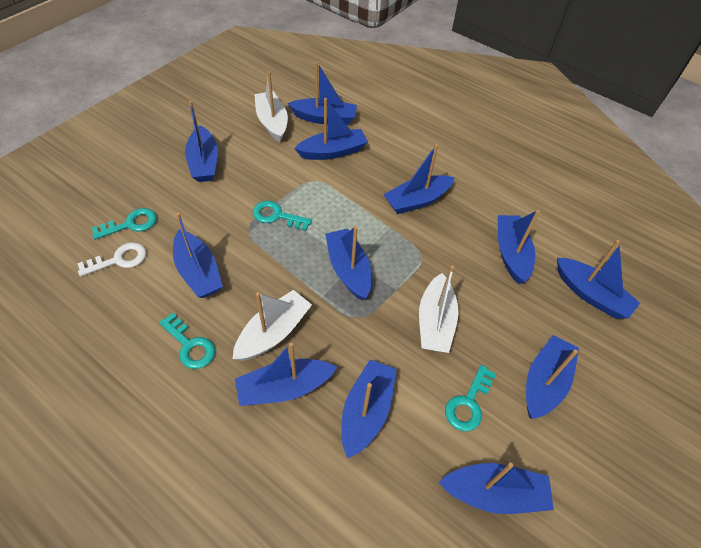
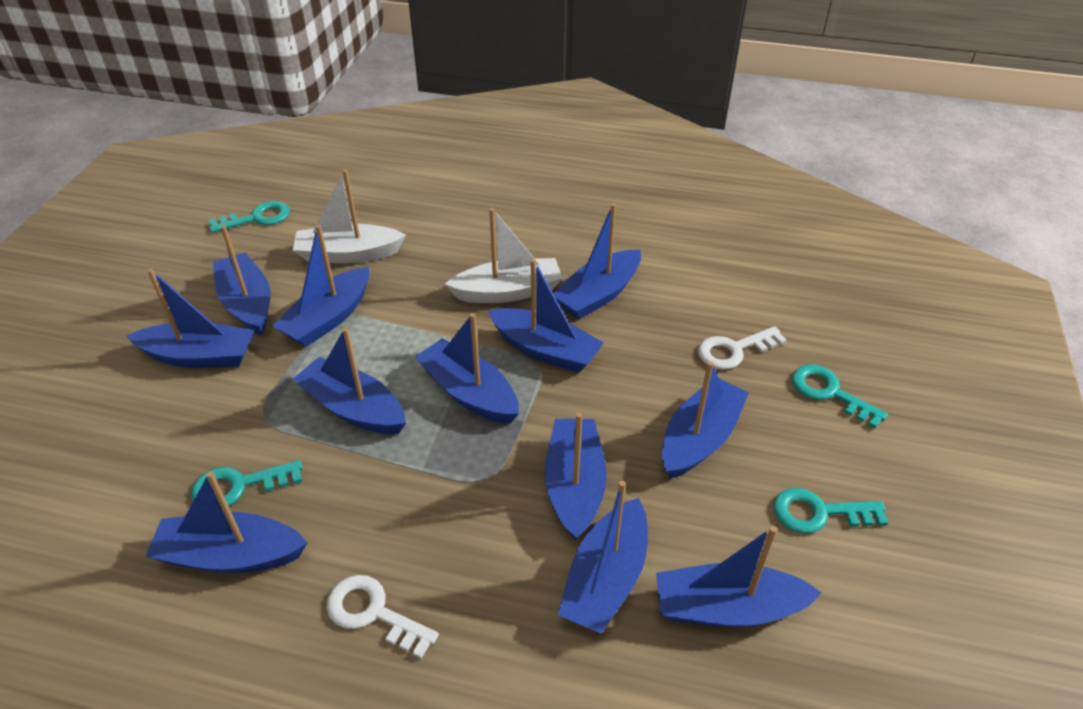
white boat: 3 -> 2
white key: 1 -> 2

